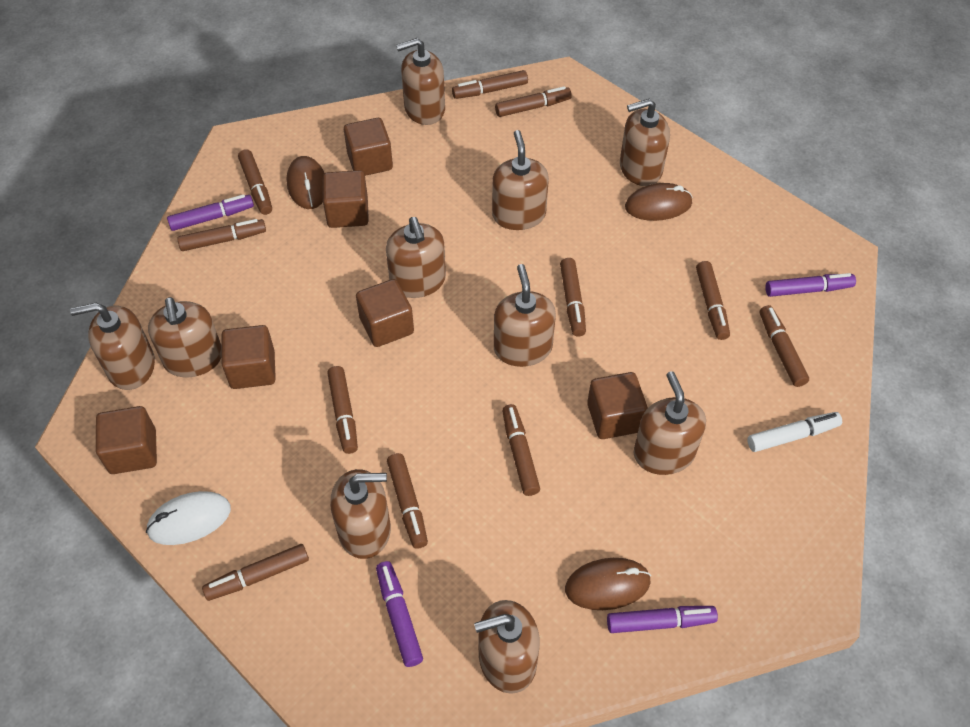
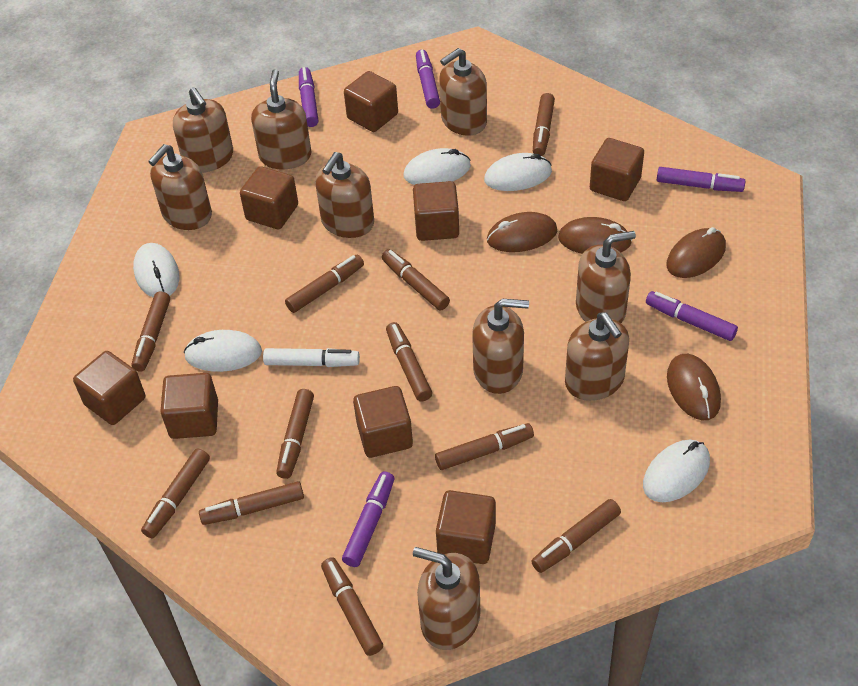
brown cube: 6 -> 8
brown mouse: 3 -> 4
brown soap dispenser: 10 -> 9
purple marker: 4 -> 5
white mouse: 1 -> 5

